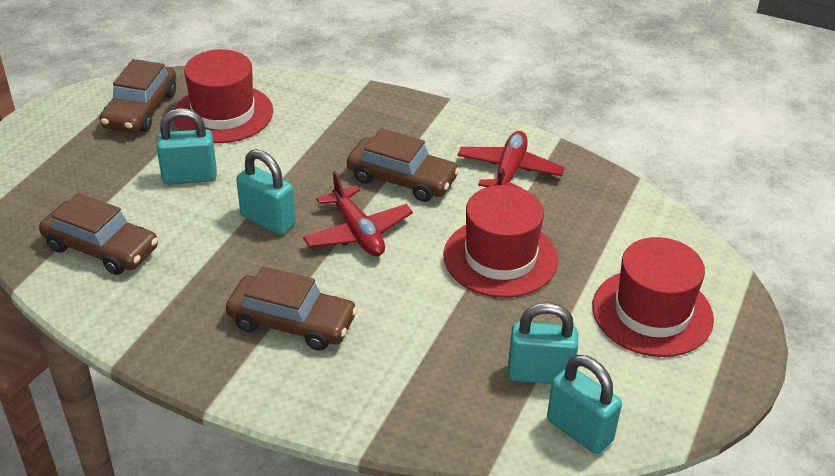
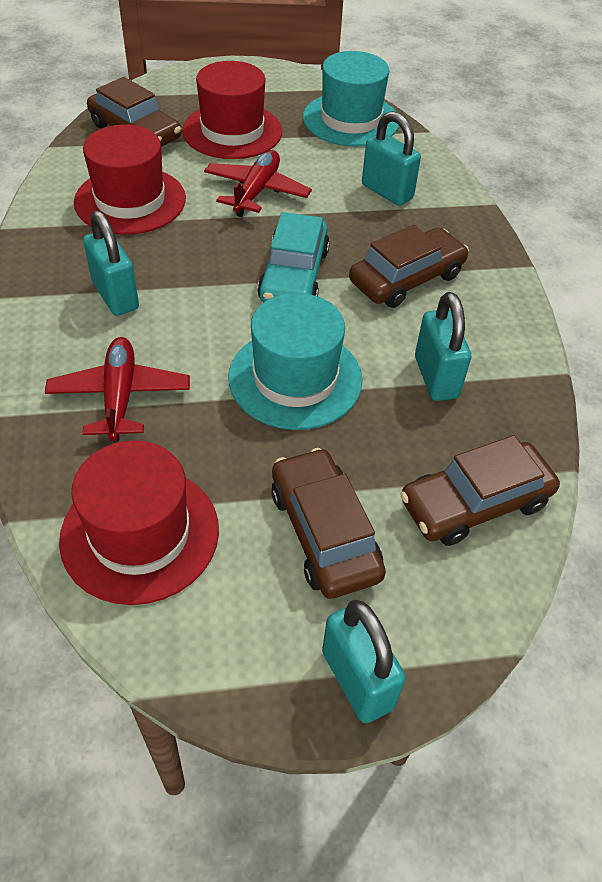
turquoise car: 0 -> 1
turquoise hat: 0 -> 2

